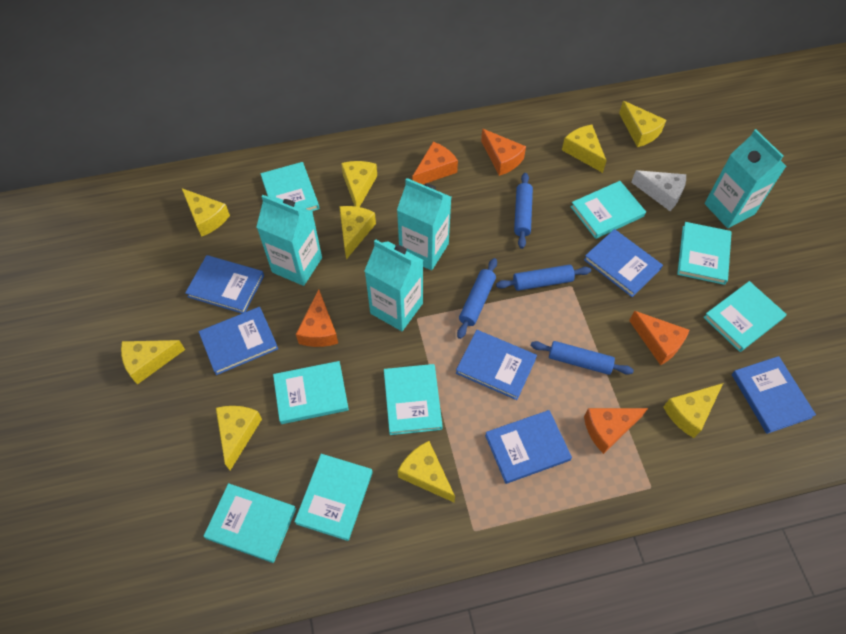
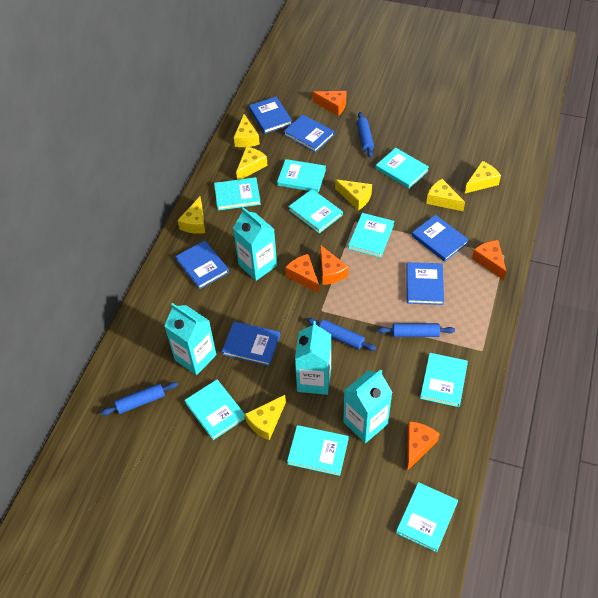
turquoise book: 8 -> 9
white cheese: 1 -> 0
yellow cheese: 9 -> 7

